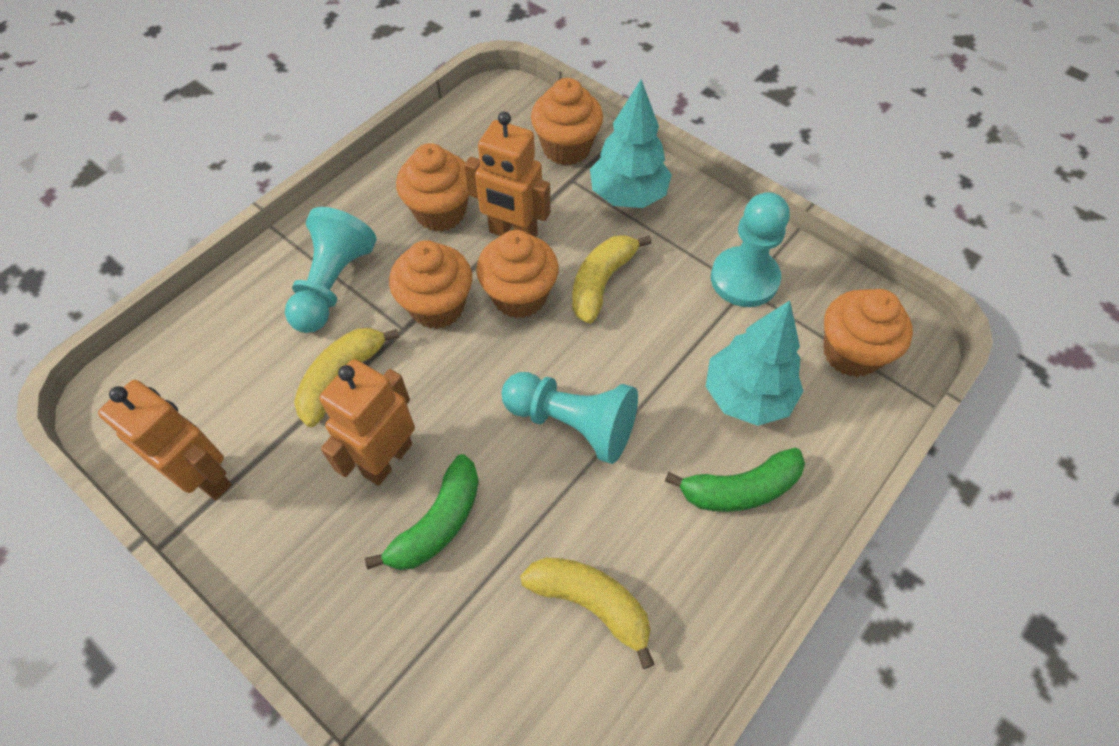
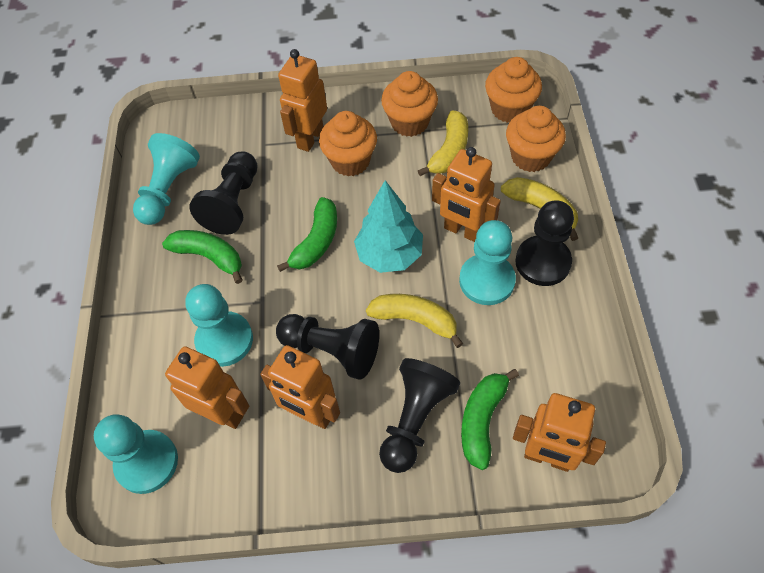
black pawn: 0 -> 4
green banana: 2 -> 3
orange cupcake: 5 -> 4
orange robot: 3 -> 5
turquoise pawn: 3 -> 4
turquoise tree: 2 -> 1

